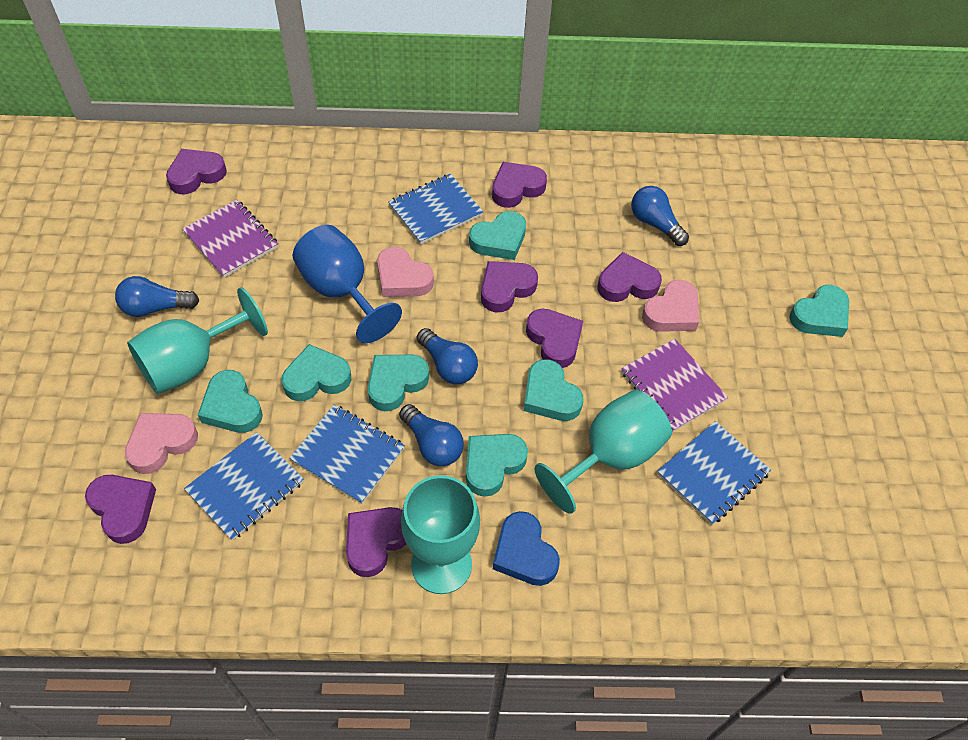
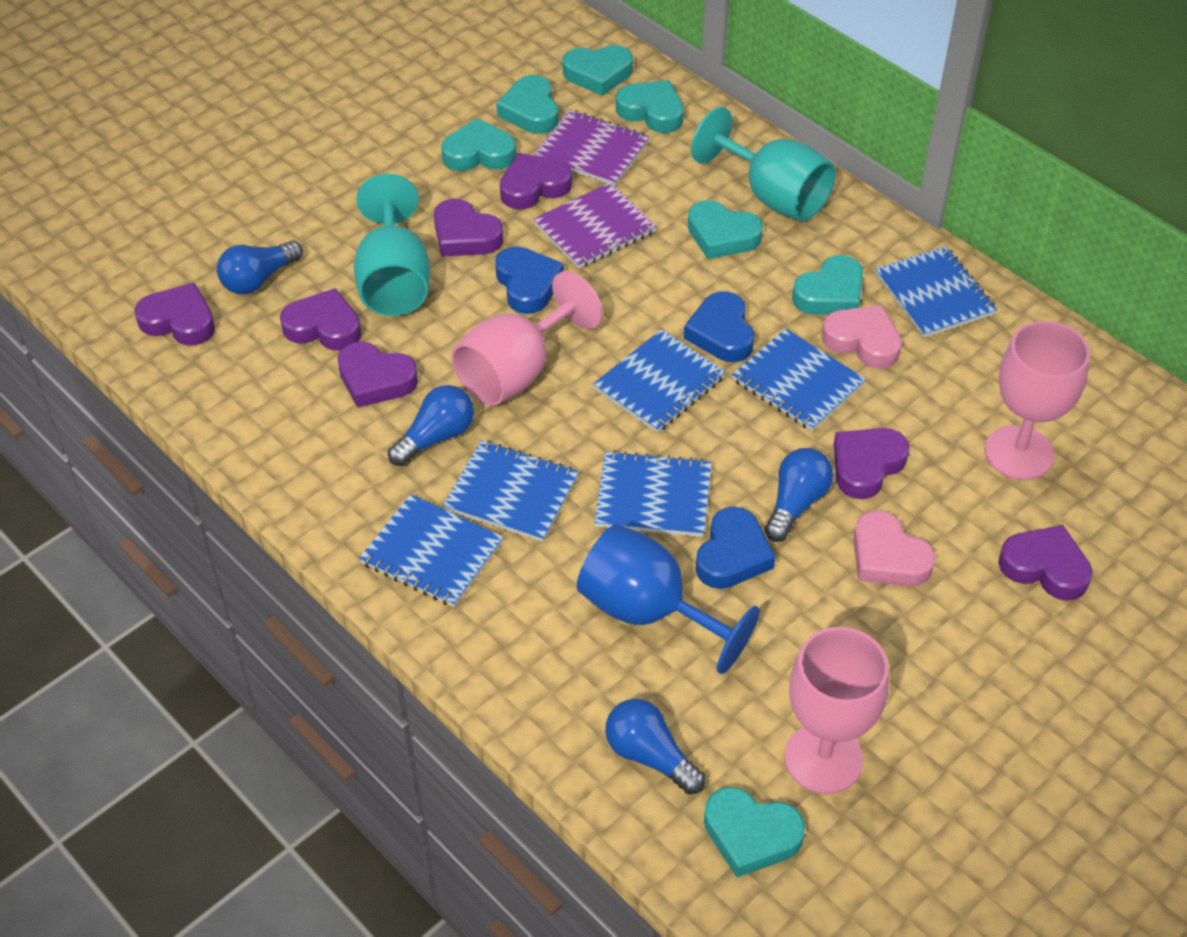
blue heart: 1 -> 3
blue notebook: 4 -> 6
pink goblet: 0 -> 3
pink heart: 3 -> 2
turquoise goblet: 3 -> 2

